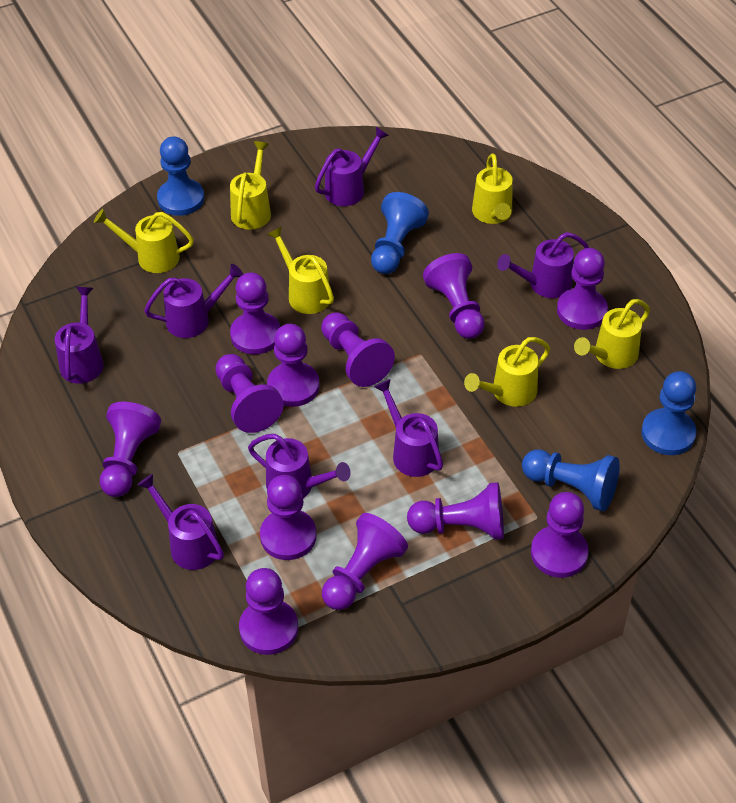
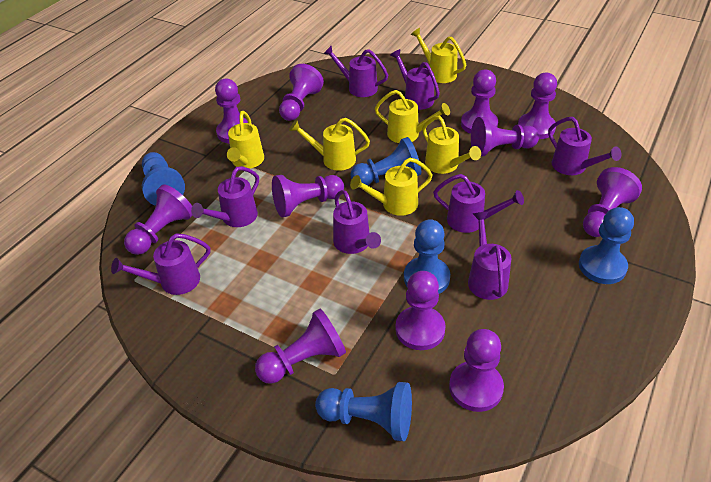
blue pawn: 4 -> 5
purple pawn: 12 -> 11
purple watering can: 7 -> 8

